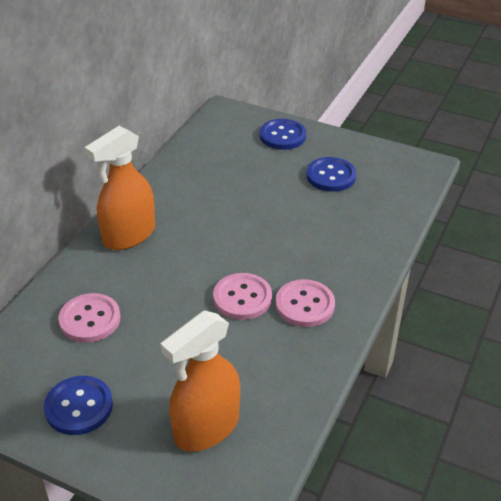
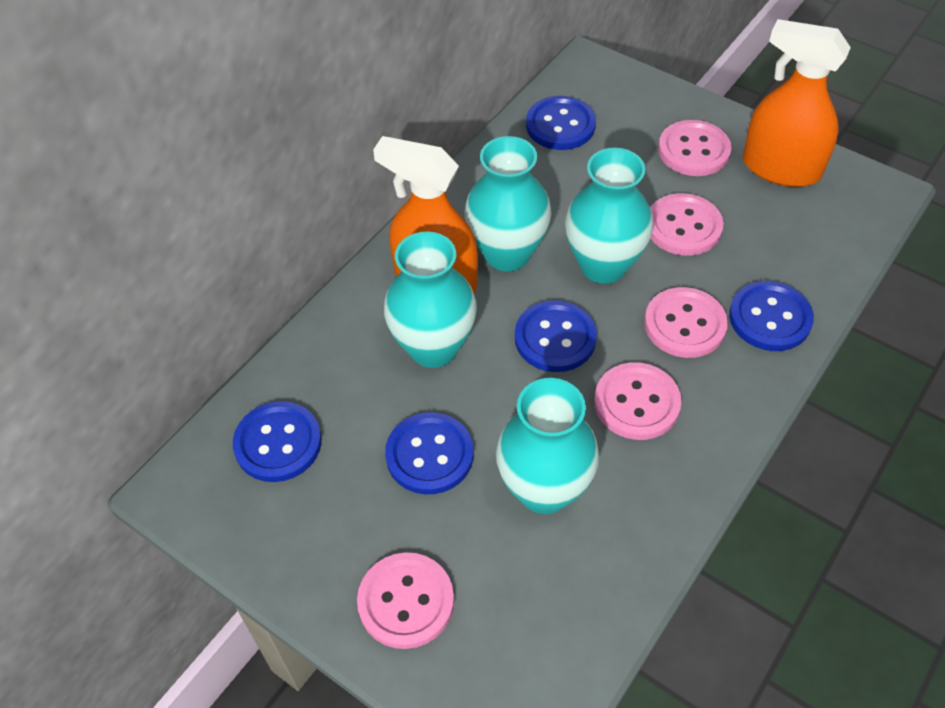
blue button: 3 -> 5
pink button: 3 -> 5
turquoise vase: 0 -> 4

